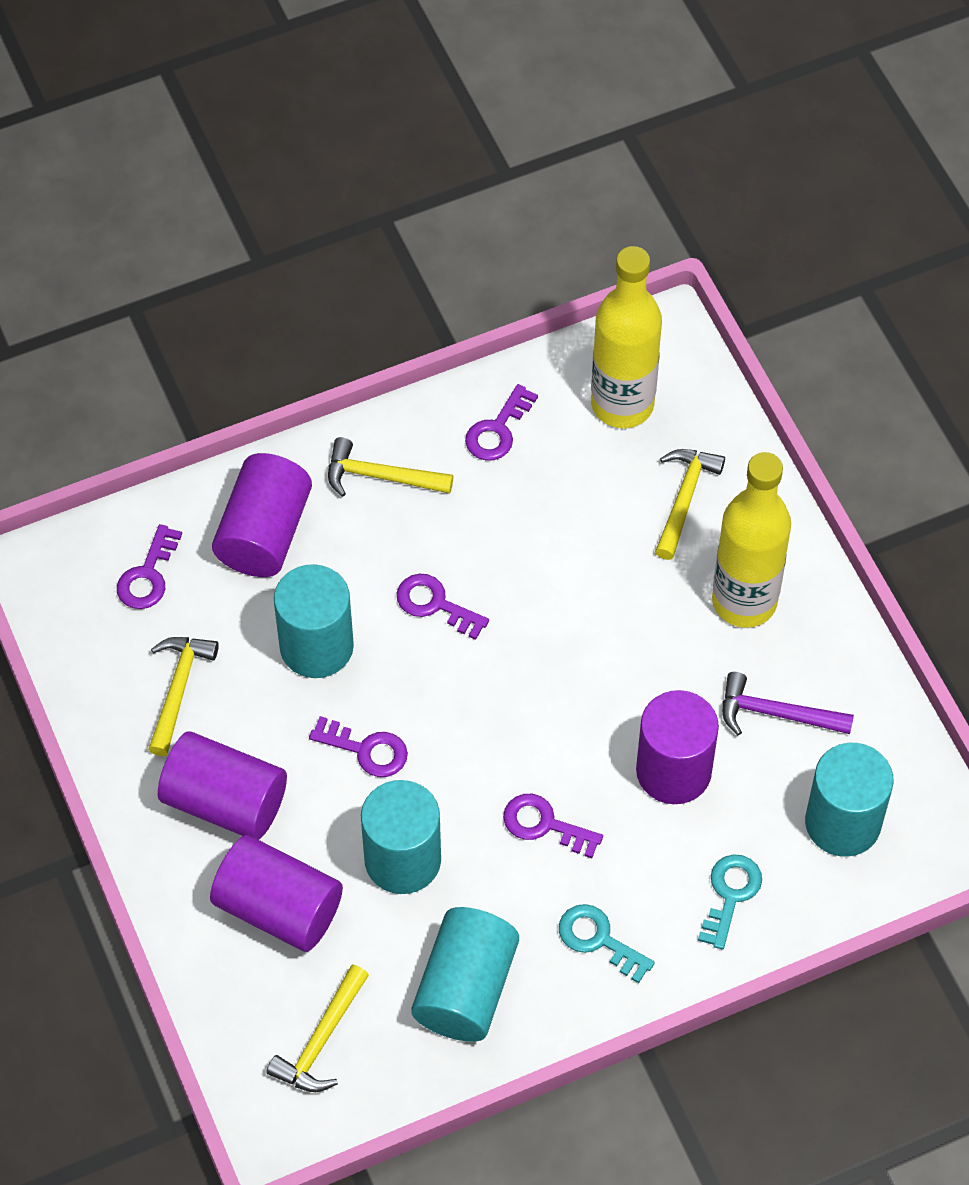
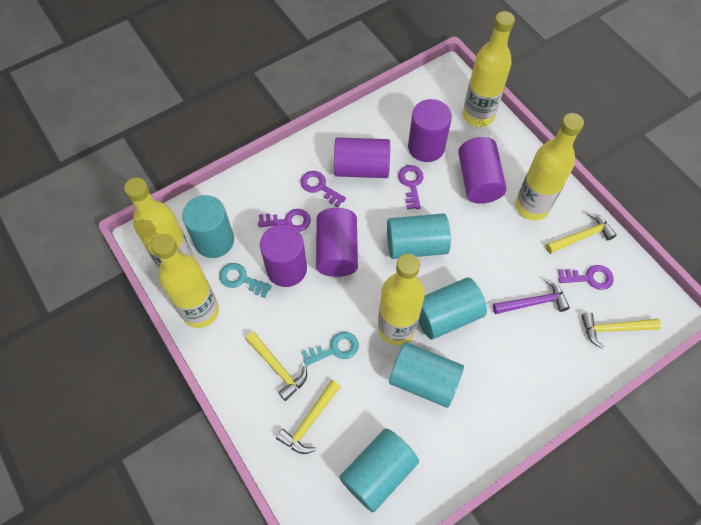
purple cylinder: 4 -> 5
purple key: 5 -> 4
turquoise cylinder: 4 -> 5
yellow bottle: 2 -> 5

